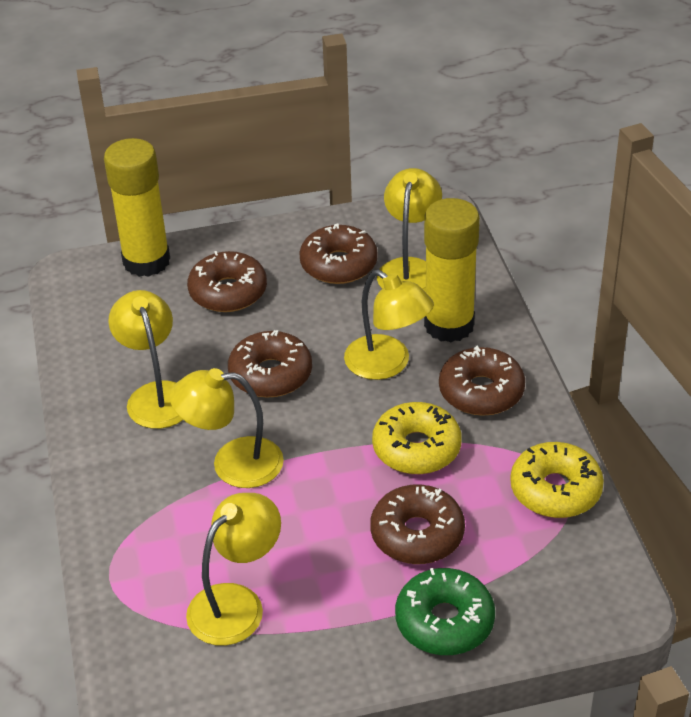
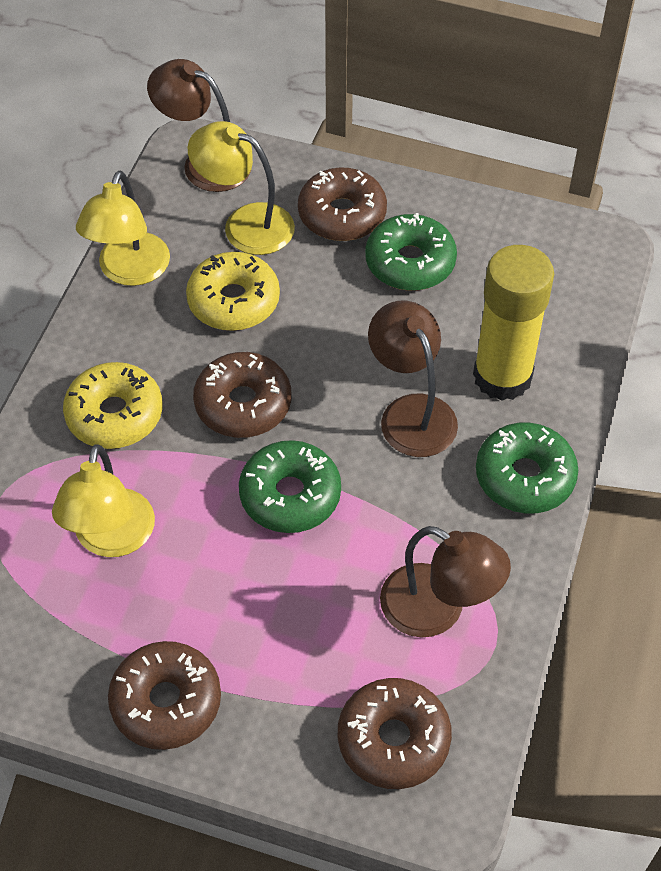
brown donut: 5 -> 4
brown lamp: 0 -> 3
green donut: 1 -> 3
yellow glue stick: 2 -> 1
yellow lamp: 5 -> 3

